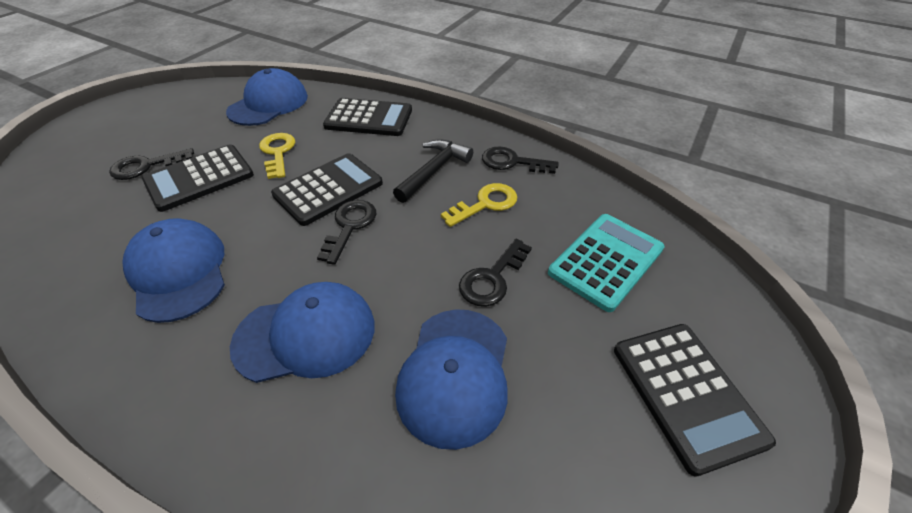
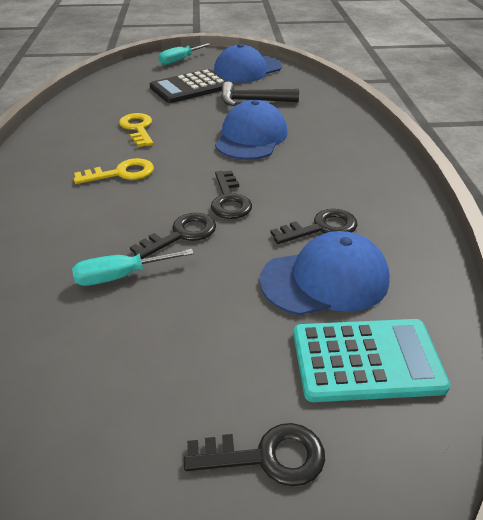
black calculator: 4 -> 1
blue cap: 4 -> 3
turquoise screwdriver: 0 -> 2

